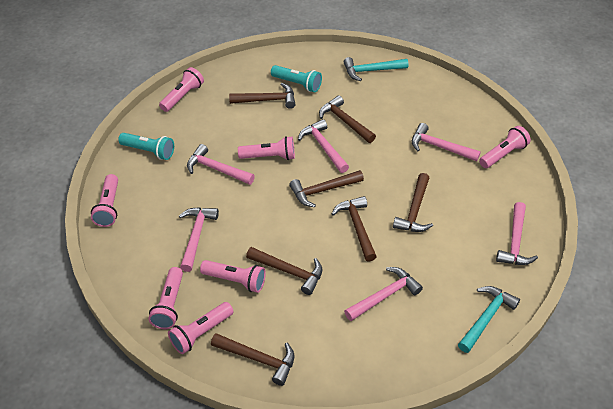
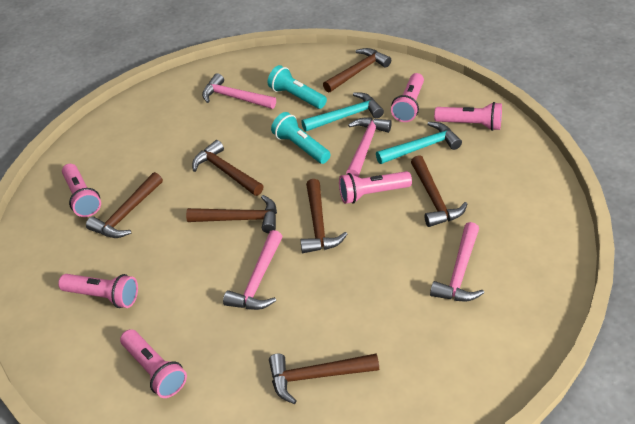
pink flashlight: 7 -> 6
pink hammer: 6 -> 4

